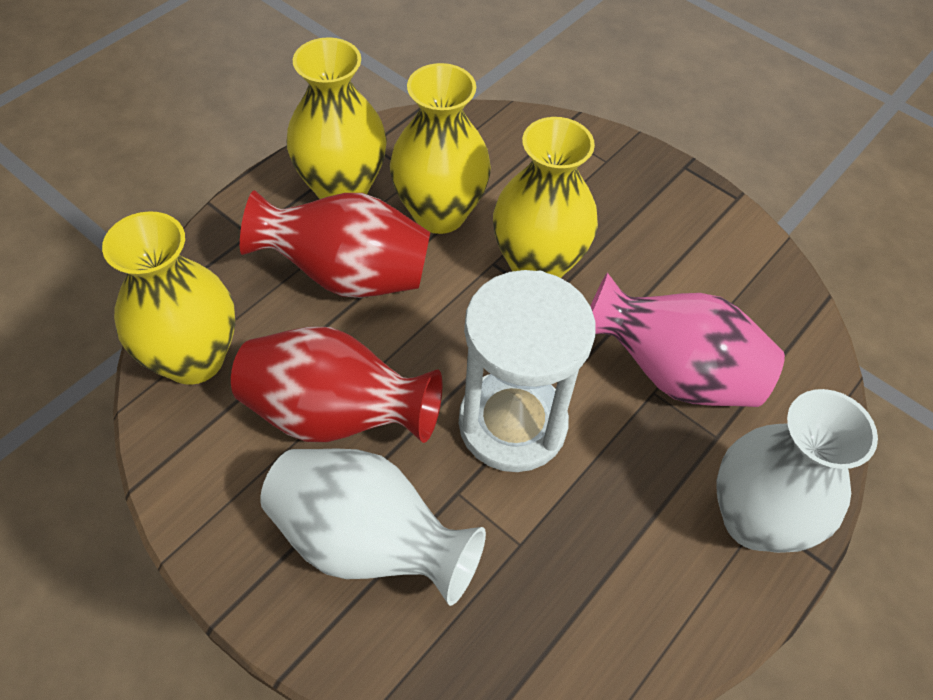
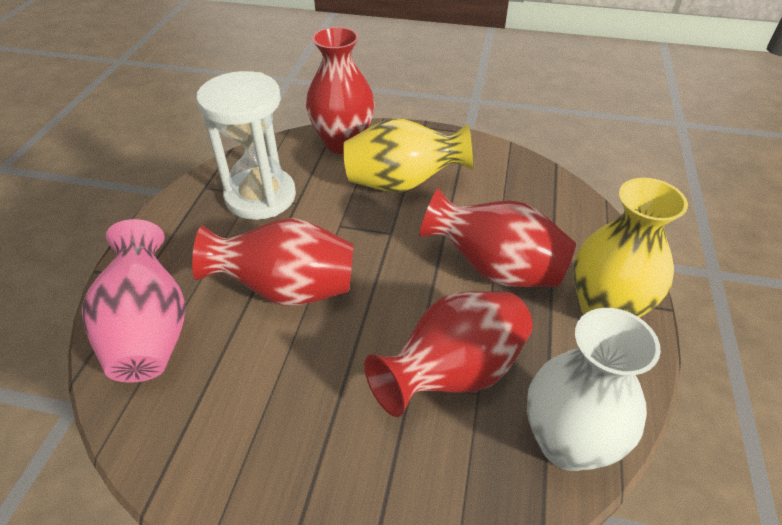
red vase: 2 -> 4
white vase: 2 -> 1
yellow vase: 4 -> 2

